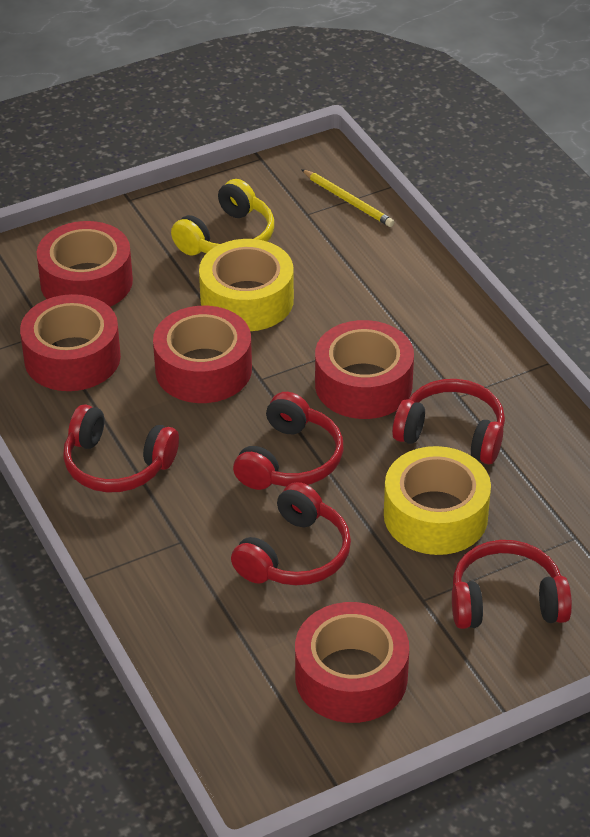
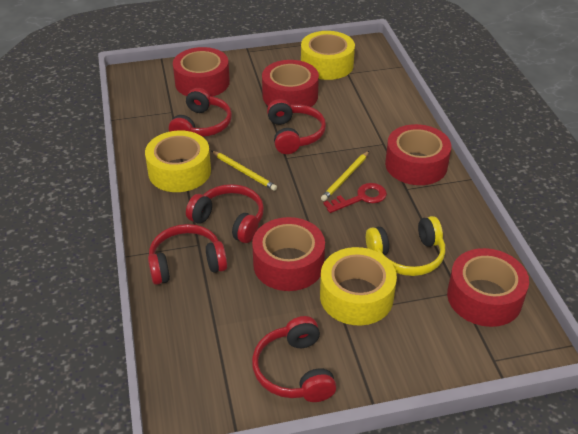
red key: 0 -> 1
yellow pencil: 1 -> 2
yellow tape: 2 -> 3

